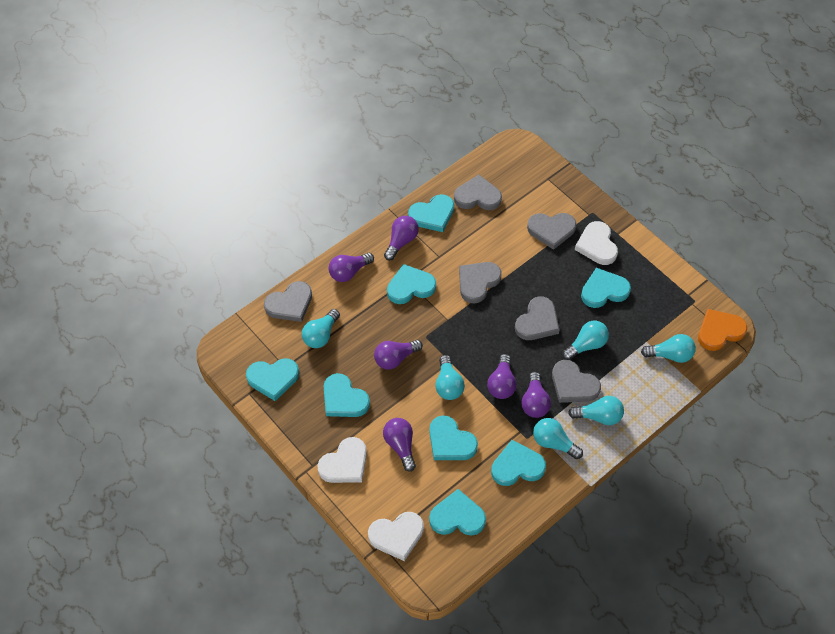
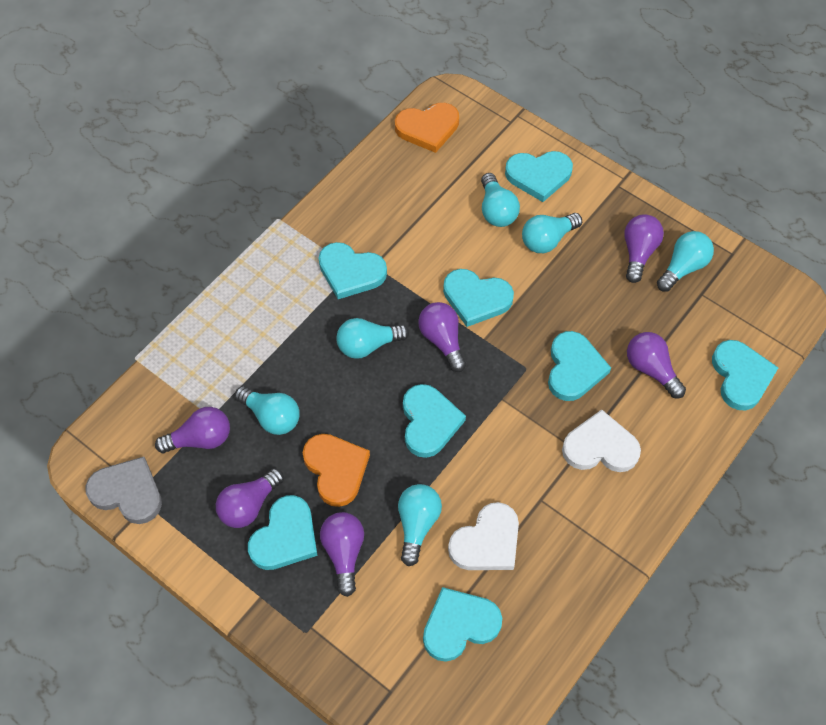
grey heart: 6 -> 1
orange heart: 1 -> 2
white heart: 3 -> 2

